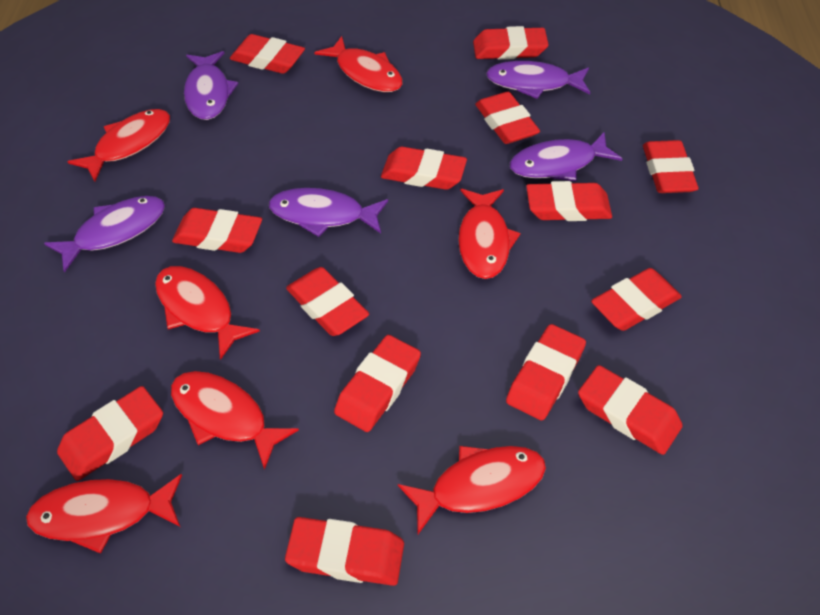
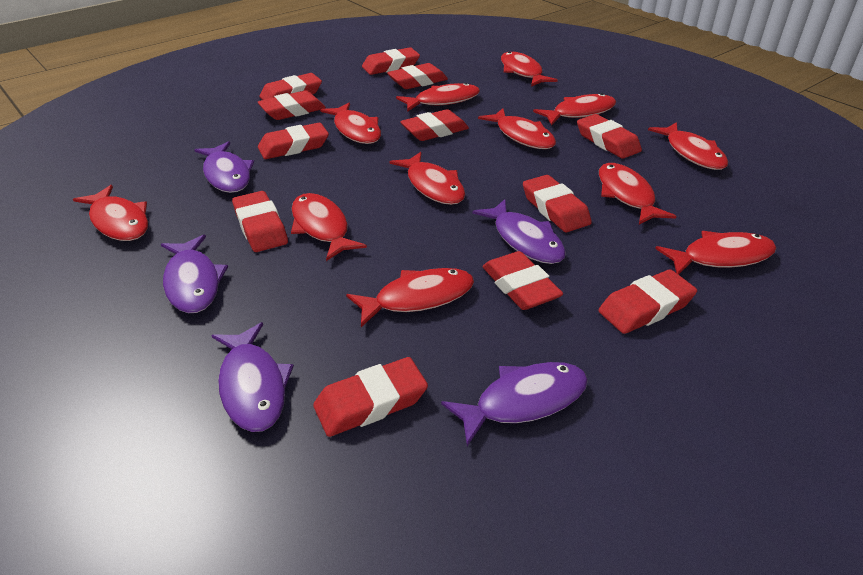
red eraser: 14 -> 12
red fish: 7 -> 12

